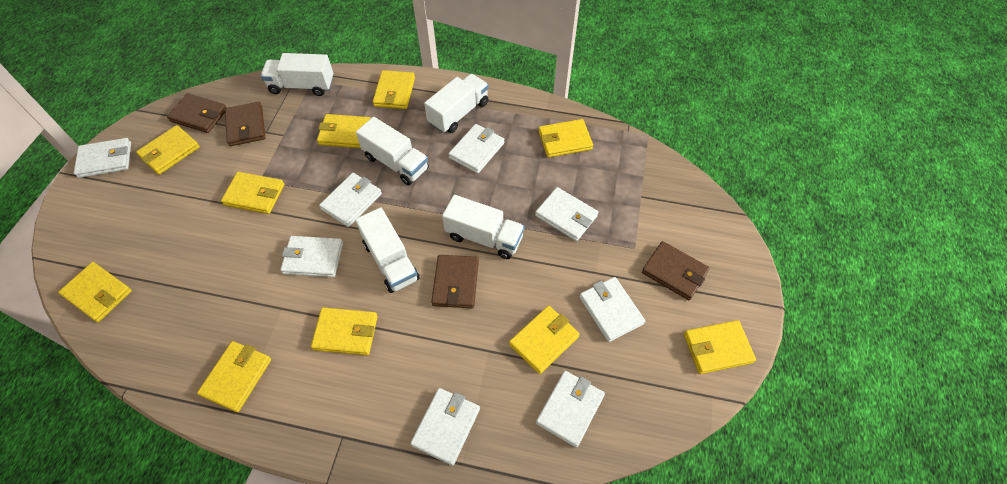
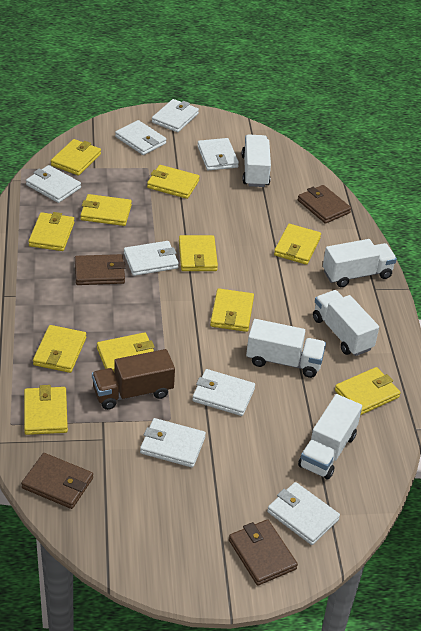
brown truck: 0 -> 1
yellow wallet: 10 -> 11

